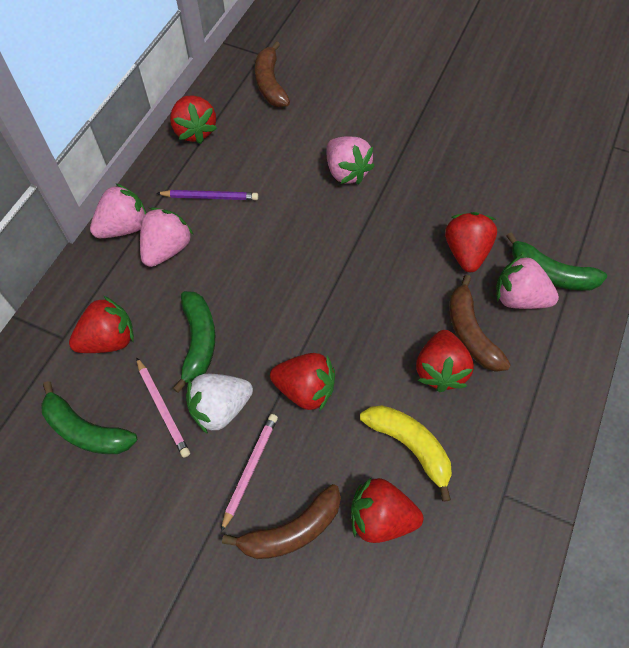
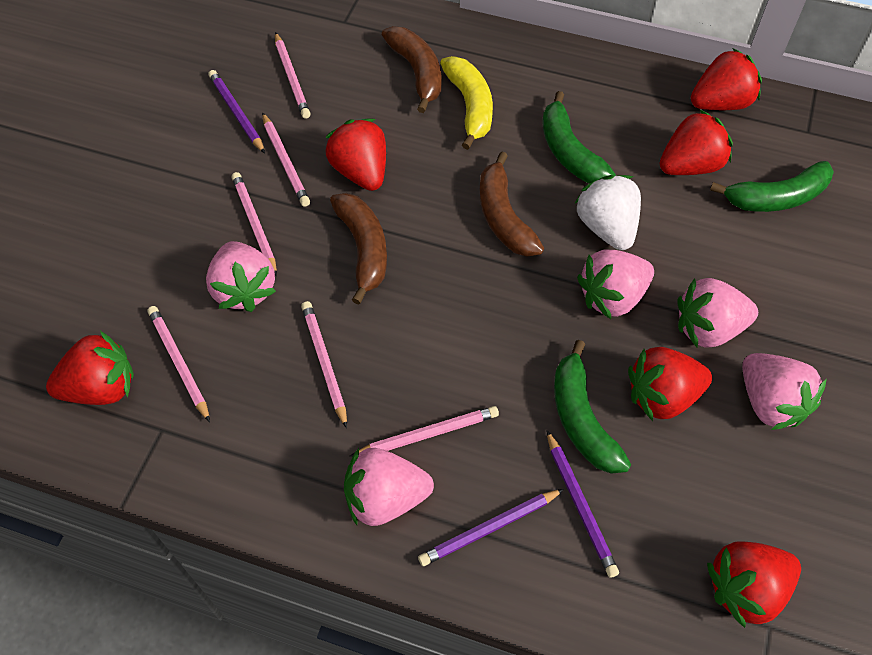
pink pencil: 2 -> 6
pink strawberry: 4 -> 5
purple pencil: 1 -> 3

